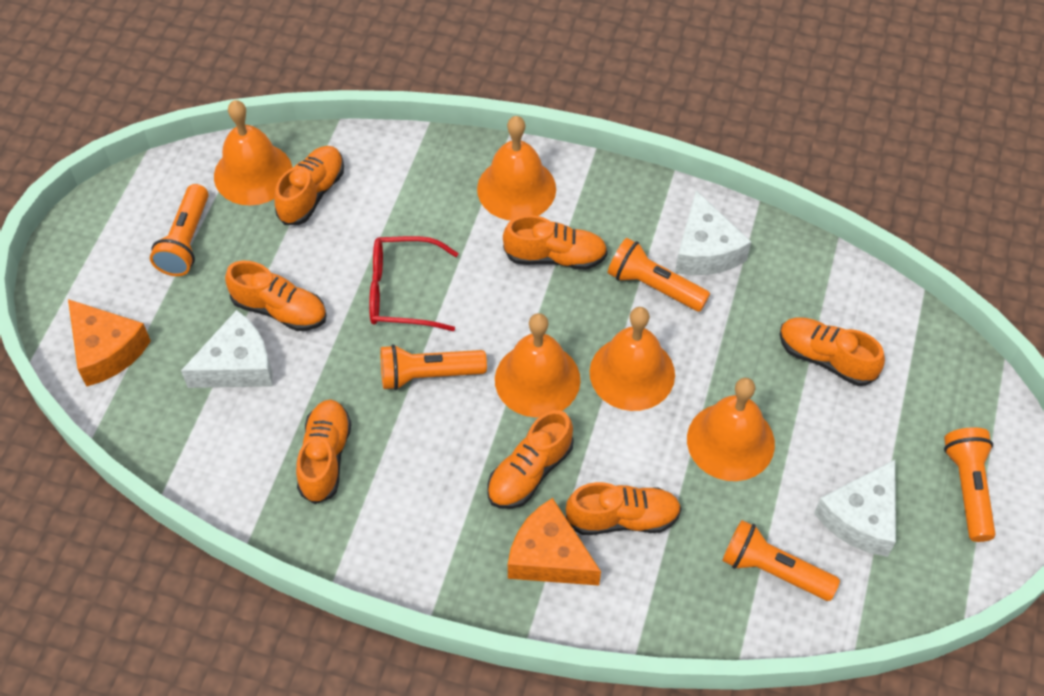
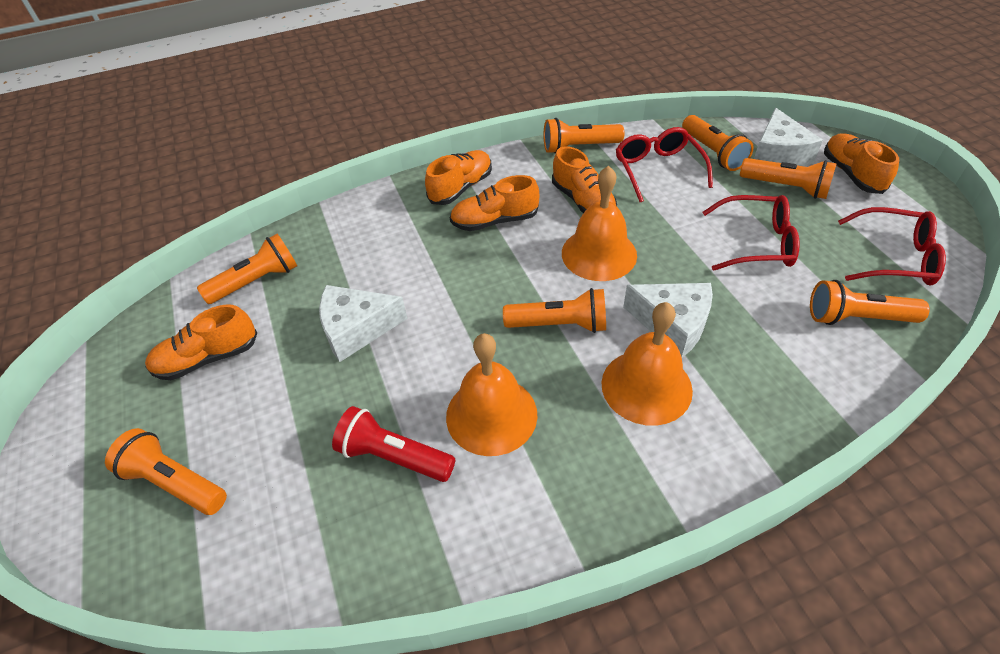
orange bell: 5 -> 3
orange cheese: 2 -> 0
orange flashlight: 5 -> 7
orange shoe: 7 -> 5
red flashlight: 0 -> 1
red glasses: 1 -> 3

